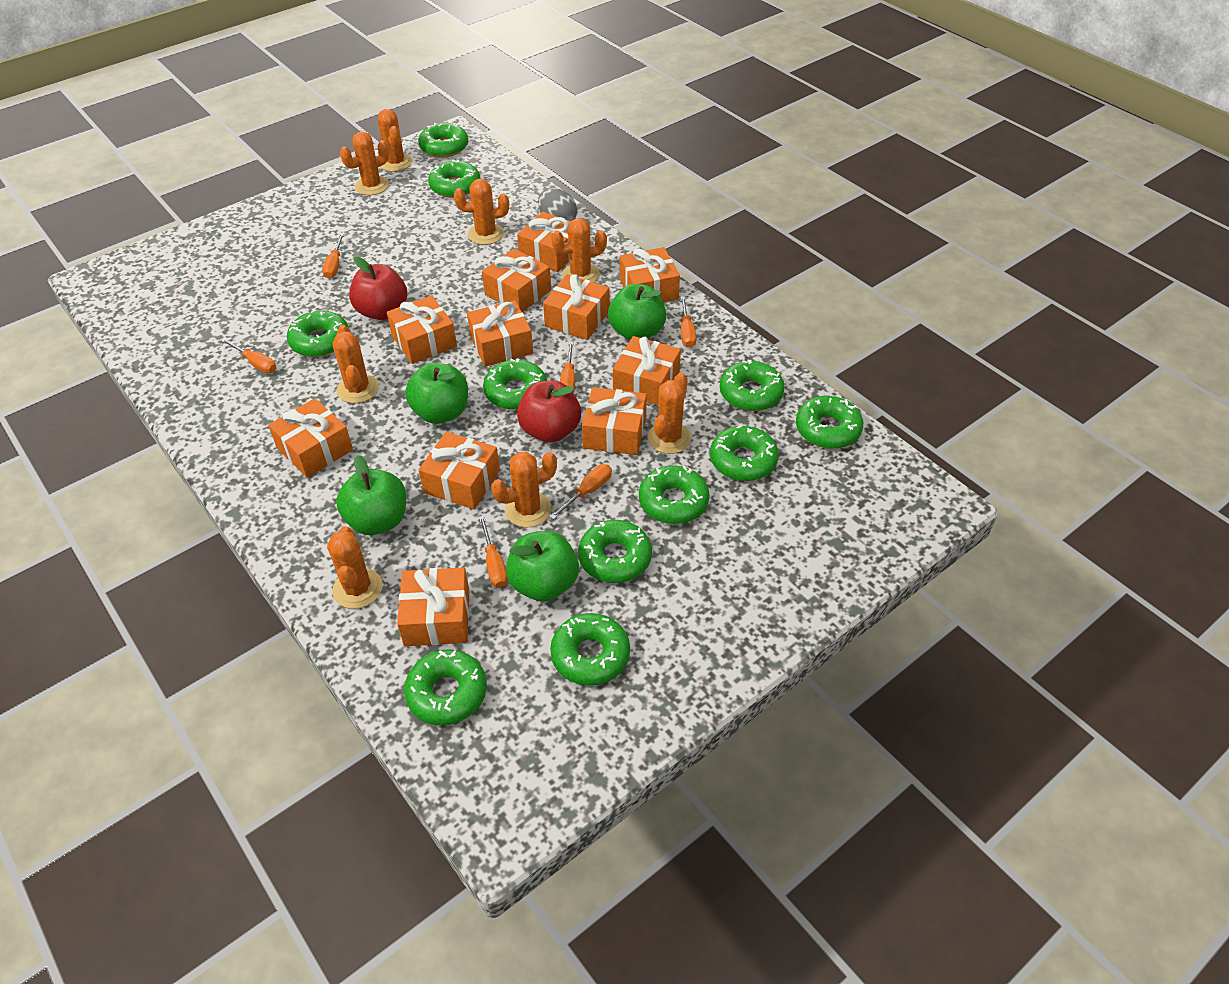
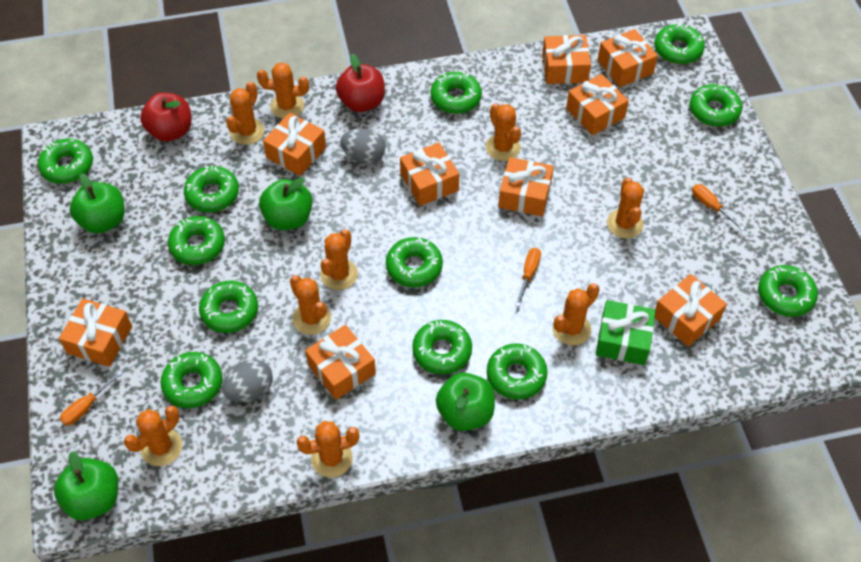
green donut: 11 -> 12
green gift: 0 -> 1
grey egg: 1 -> 2
orange cactus: 8 -> 9
orange gift: 11 -> 9
orange screwdriver: 6 -> 3

